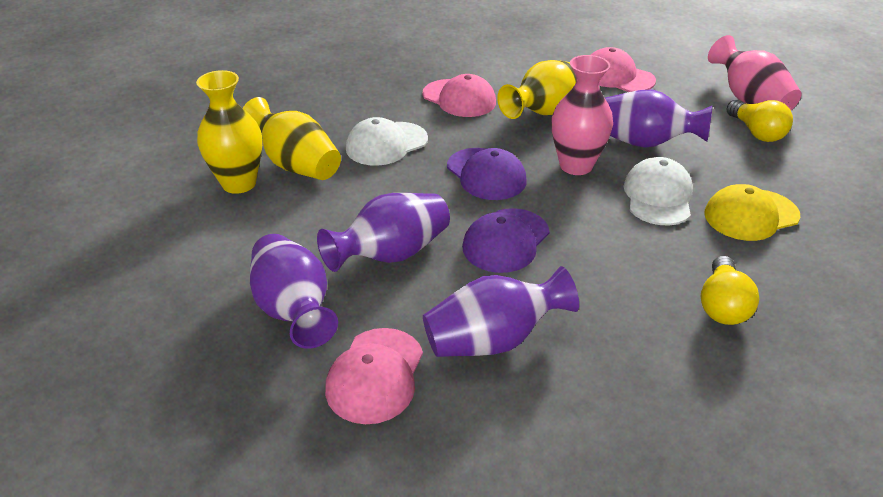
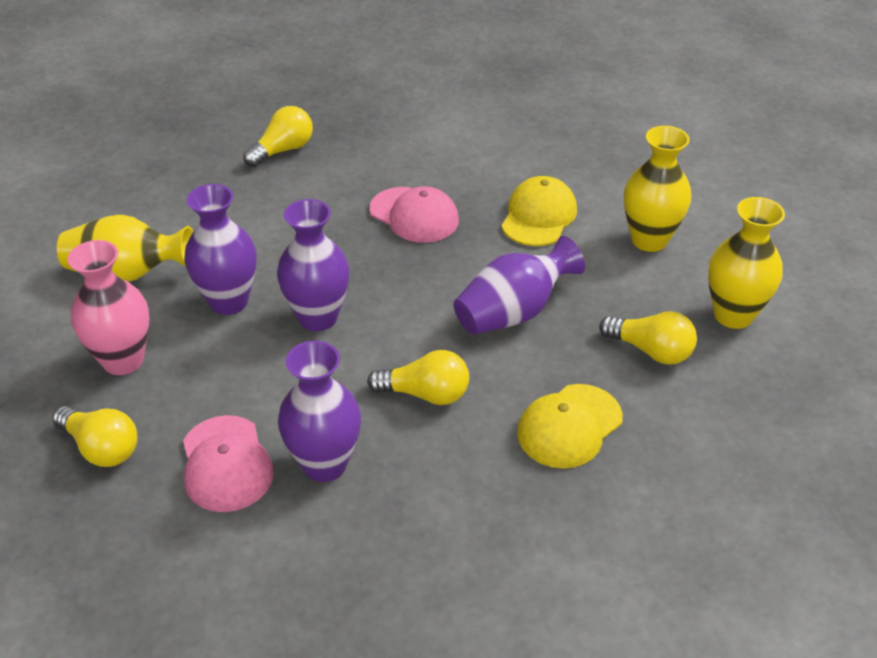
pink cap: 3 -> 2
pink vase: 2 -> 1
purple cap: 2 -> 0
white cap: 2 -> 0
yellow cap: 1 -> 2
yellow light bulb: 2 -> 4

